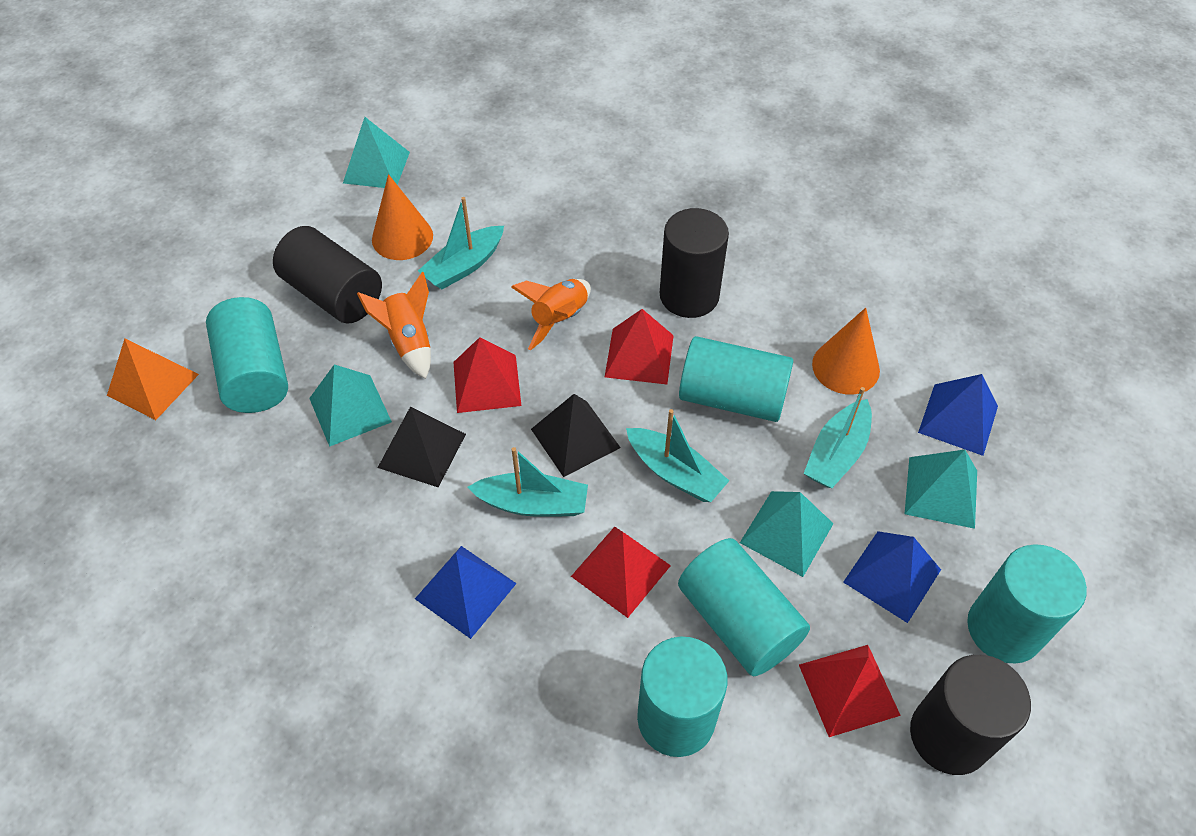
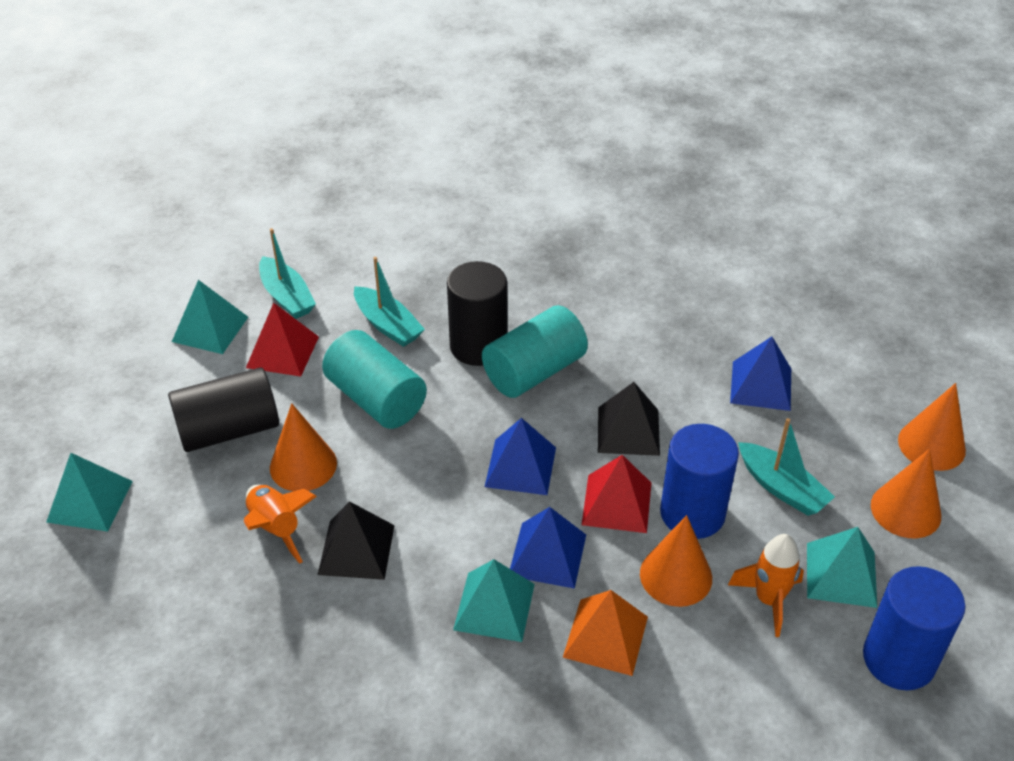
black cylinder: 3 -> 2
blue cylinder: 0 -> 2
orange cone: 2 -> 4
red pyramid: 4 -> 2
turquoise boat: 4 -> 3
turquoise cylinder: 5 -> 2

